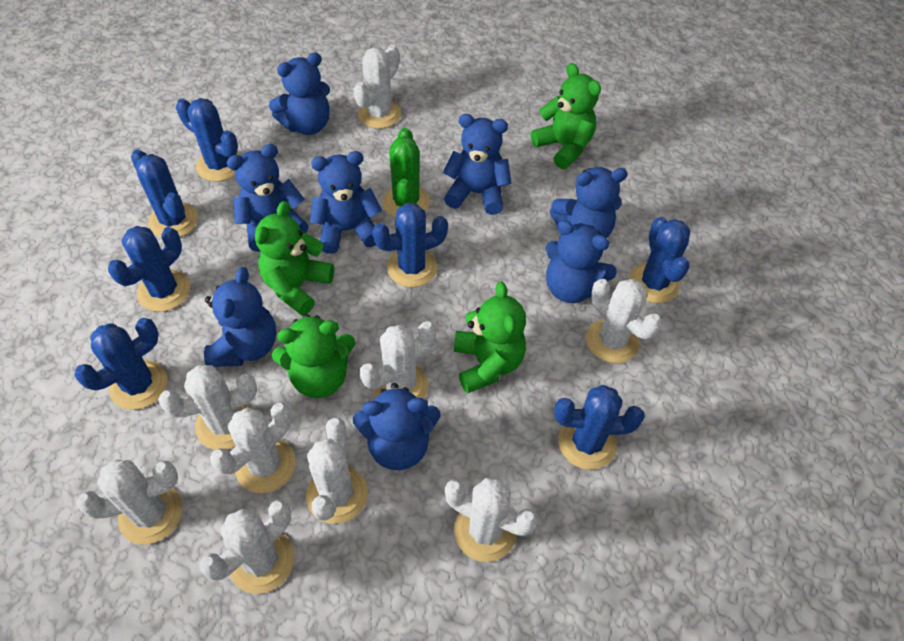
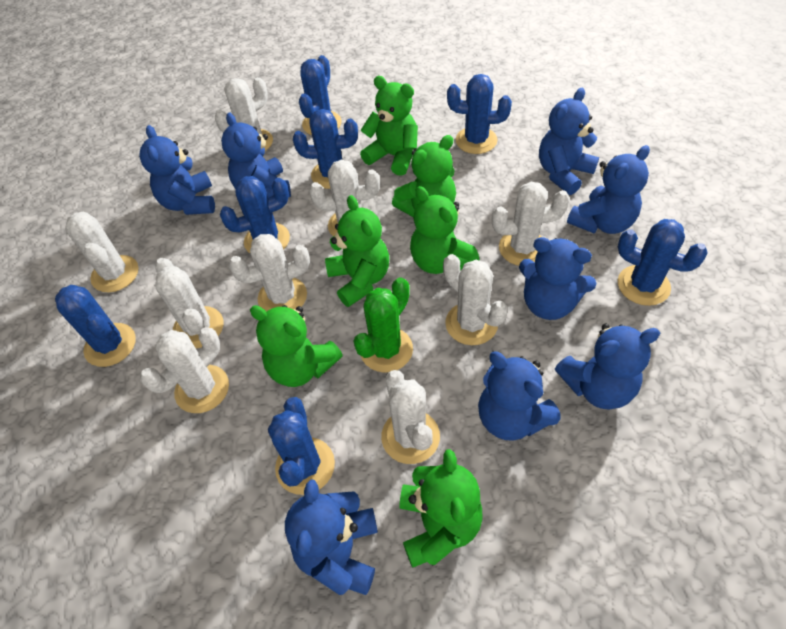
green teddy bear: 4 -> 6

